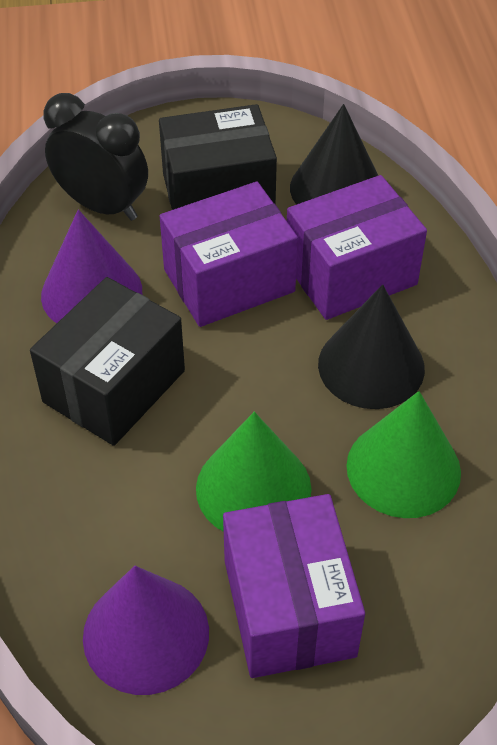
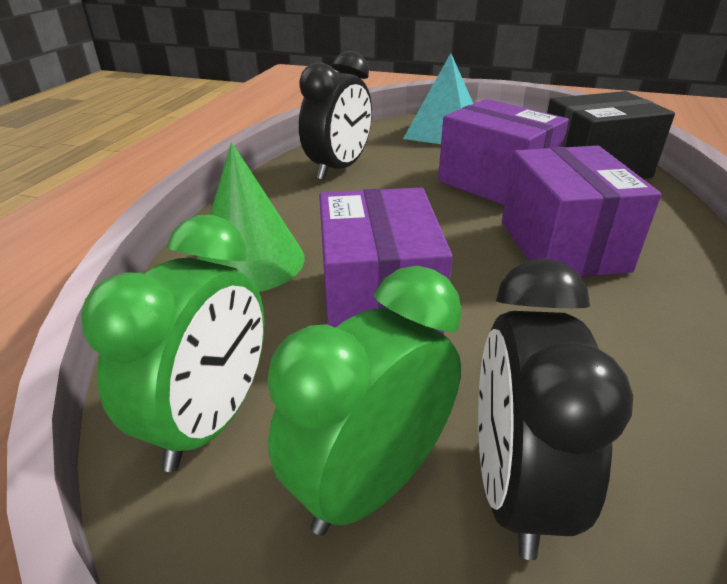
black box: 2 -> 1
black clock: 1 -> 2
black cone: 2 -> 0
green clock: 0 -> 2
green cone: 2 -> 1
purple cone: 2 -> 0
turquoise pyramid: 0 -> 1

